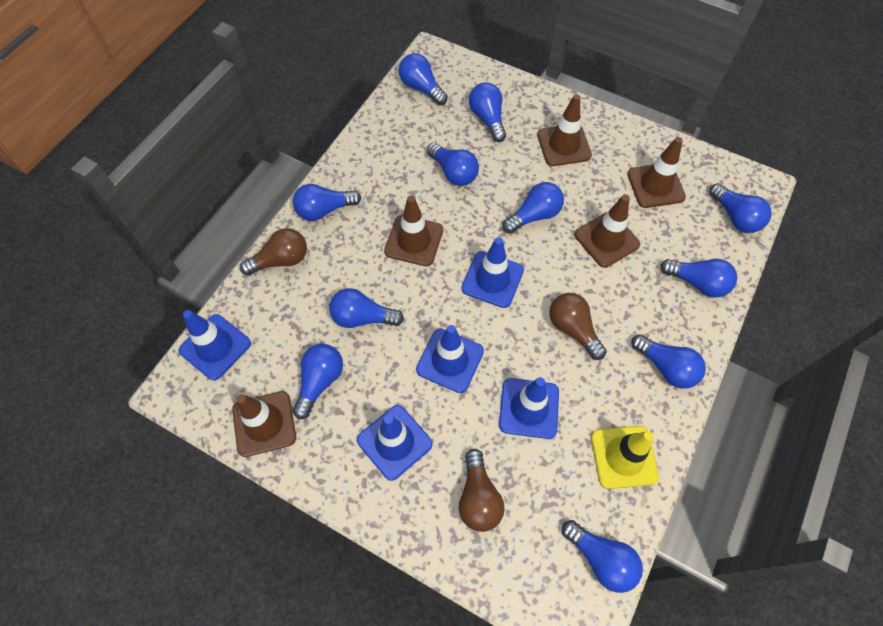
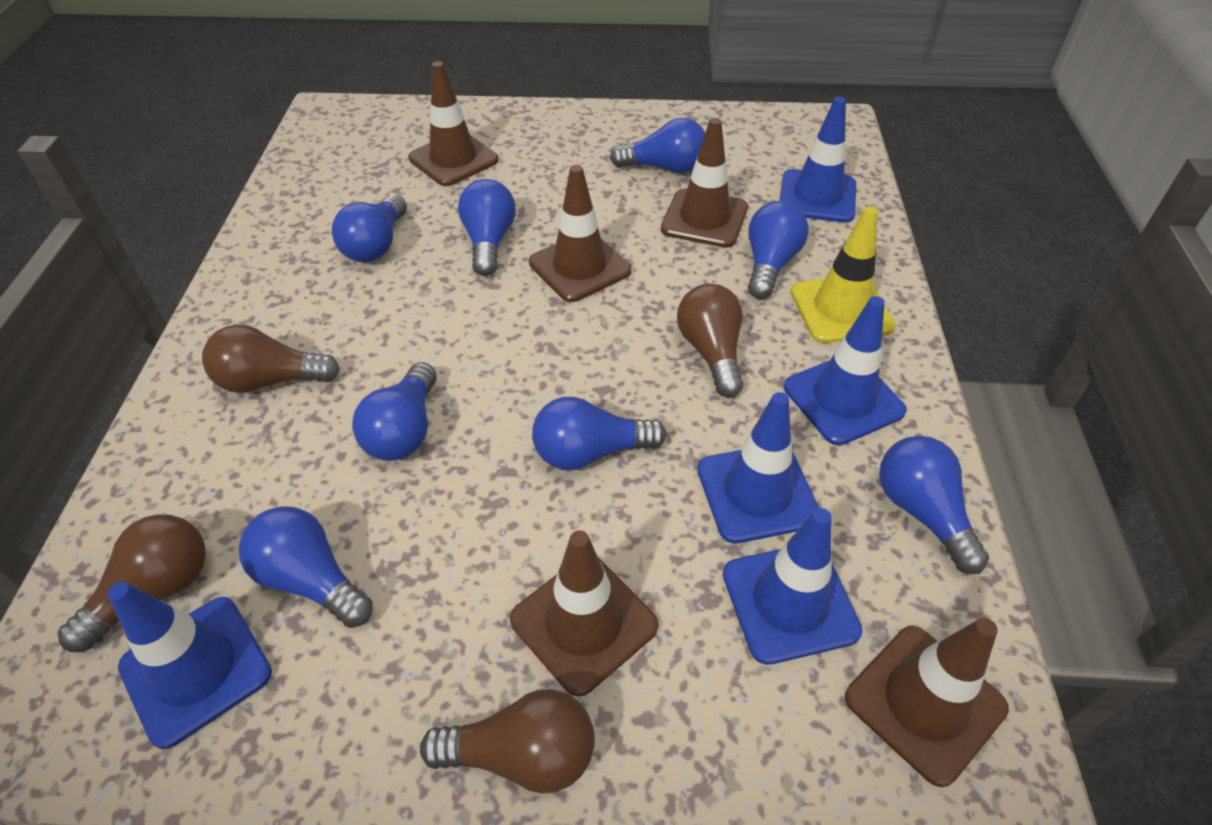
blue light bulb: 11 -> 8
brown light bulb: 3 -> 4

